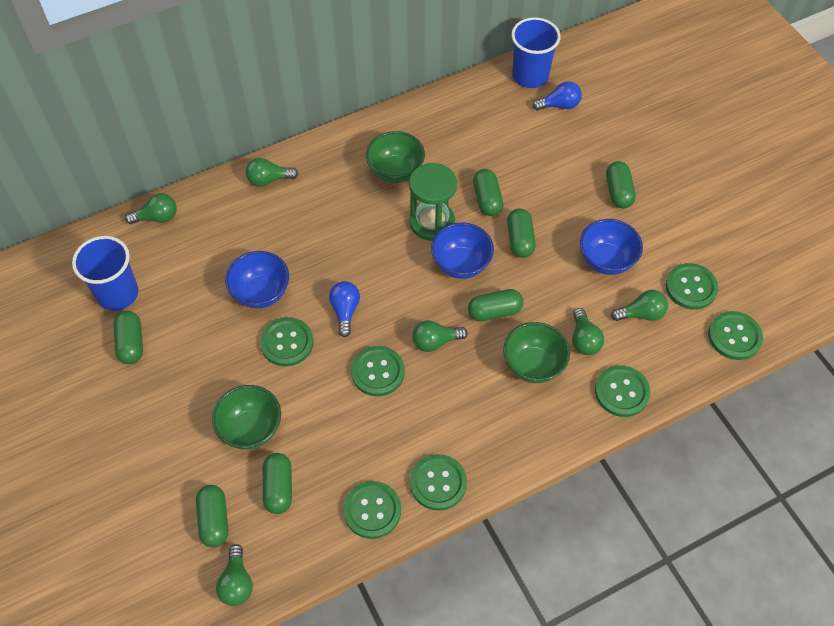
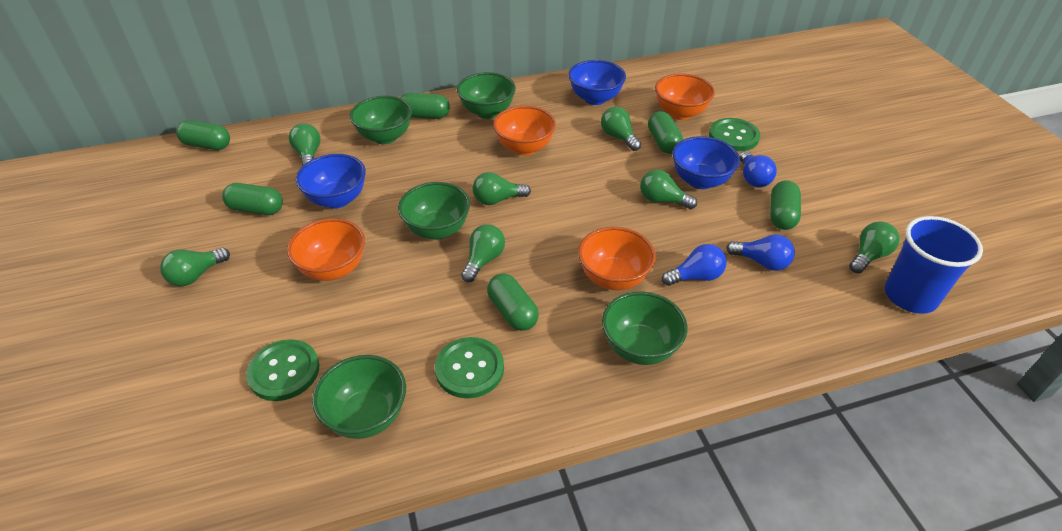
blue cup: 2 -> 1
blue light bulb: 2 -> 3
green bowl: 3 -> 5
green button: 7 -> 3
green capsule: 7 -> 6
green hourglass: 1 -> 0
green light bulb: 6 -> 7
orange bowl: 0 -> 4

